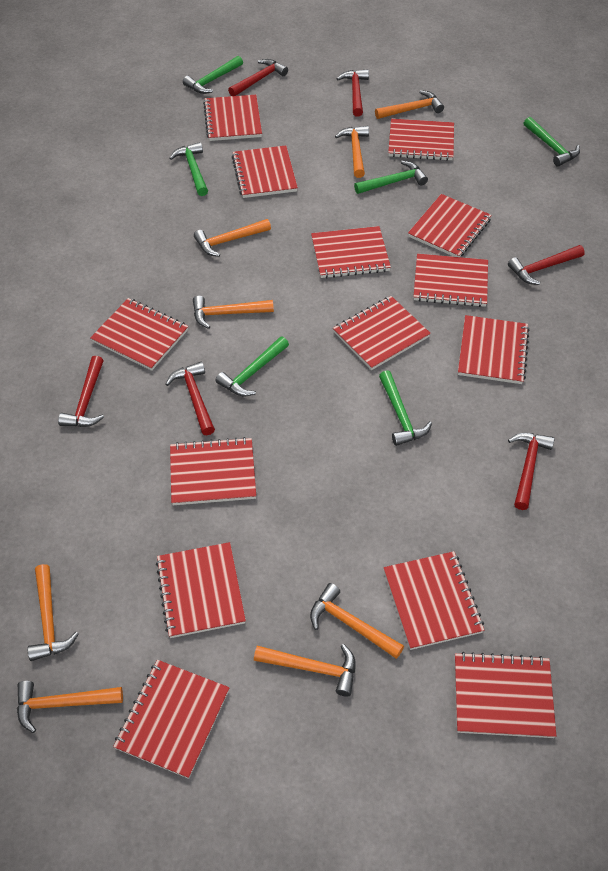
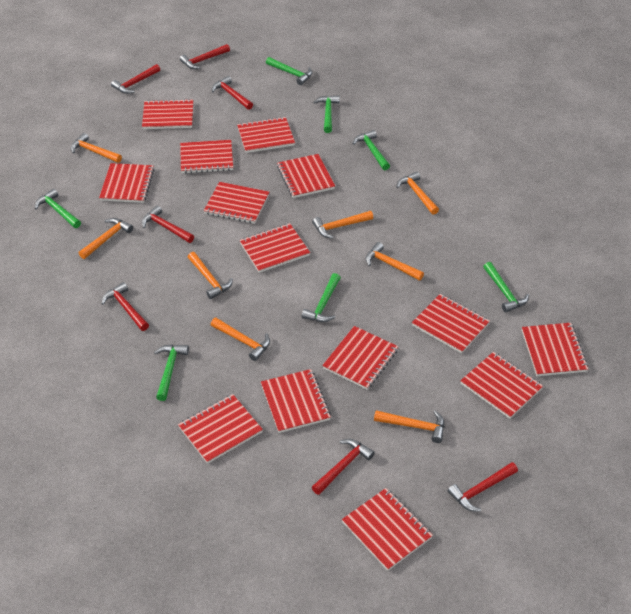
green hammer: 6 -> 7
red hammer: 6 -> 7

